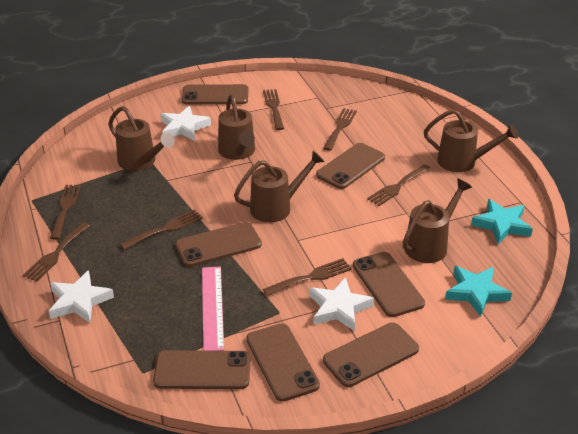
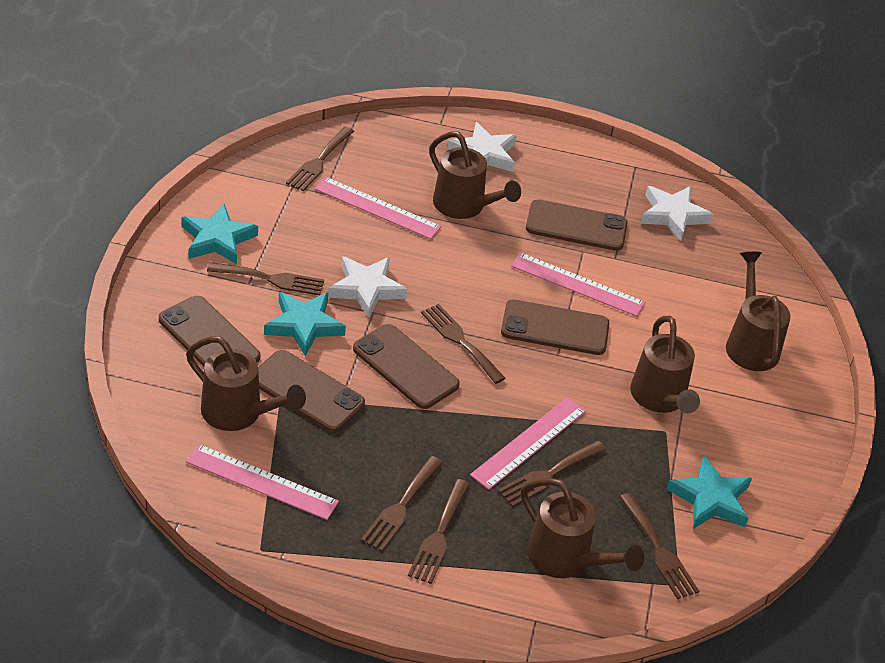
brown phone: 7 -> 5
pink ruler: 1 -> 4
turquoise star: 2 -> 3

